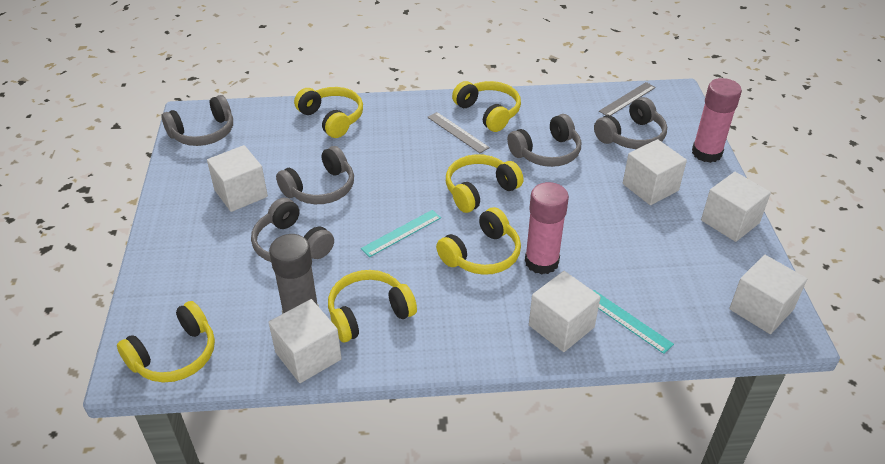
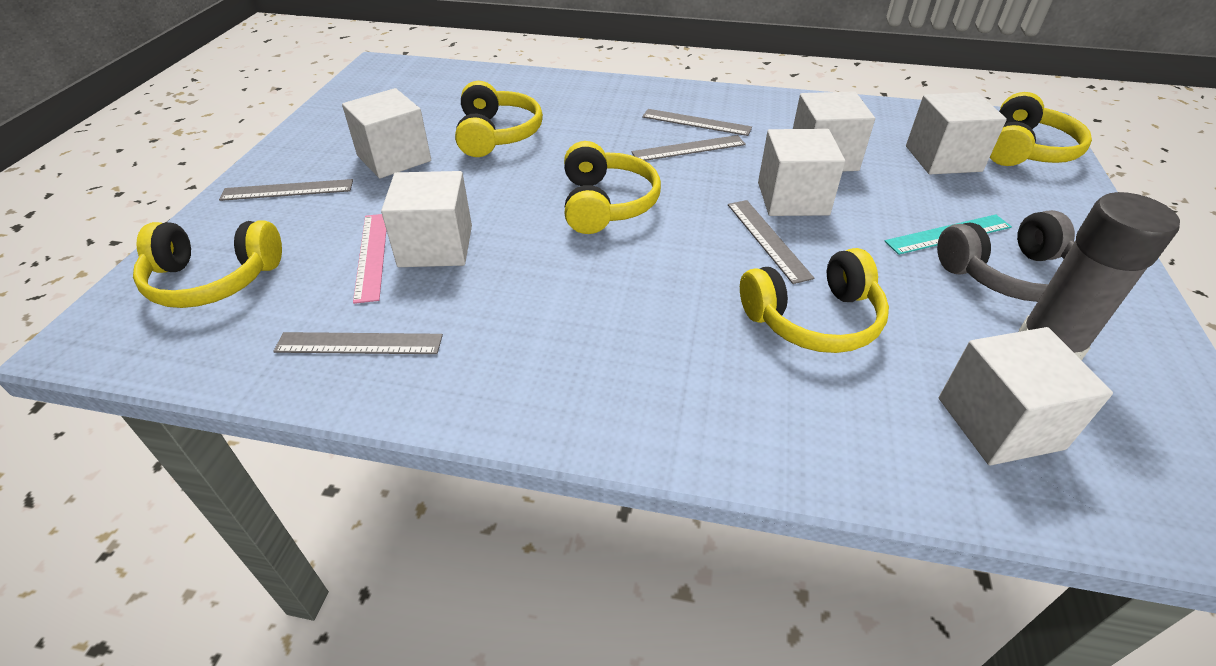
grey headphones: 5 -> 1
grey ruler: 2 -> 5
pink glue stick: 2 -> 0
pink ruler: 0 -> 1
turquoise ruler: 2 -> 1
yellow headphones: 6 -> 5

